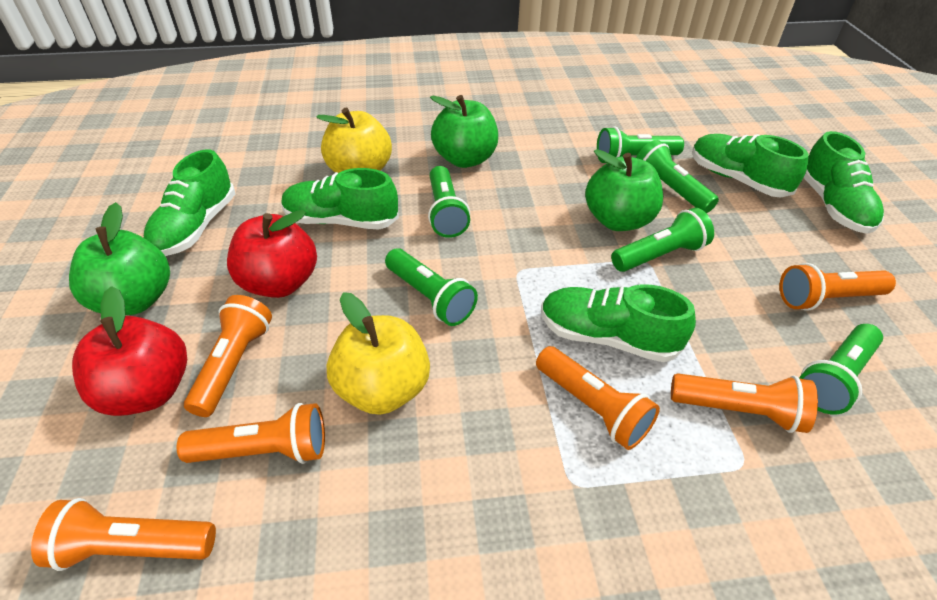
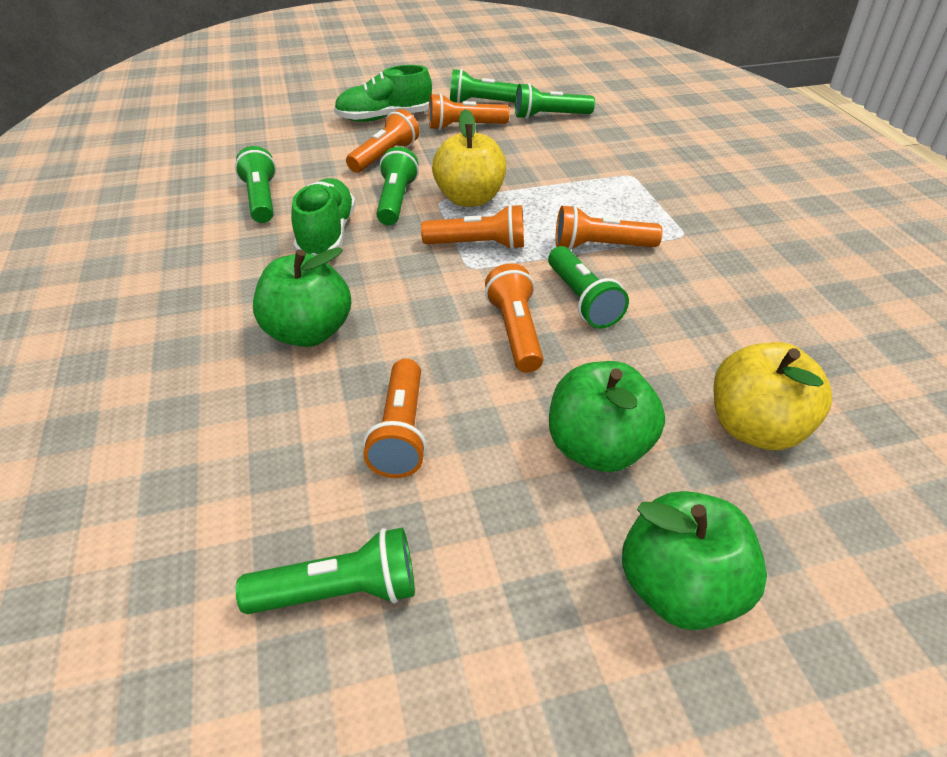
green shoe: 5 -> 2
red apple: 2 -> 0

